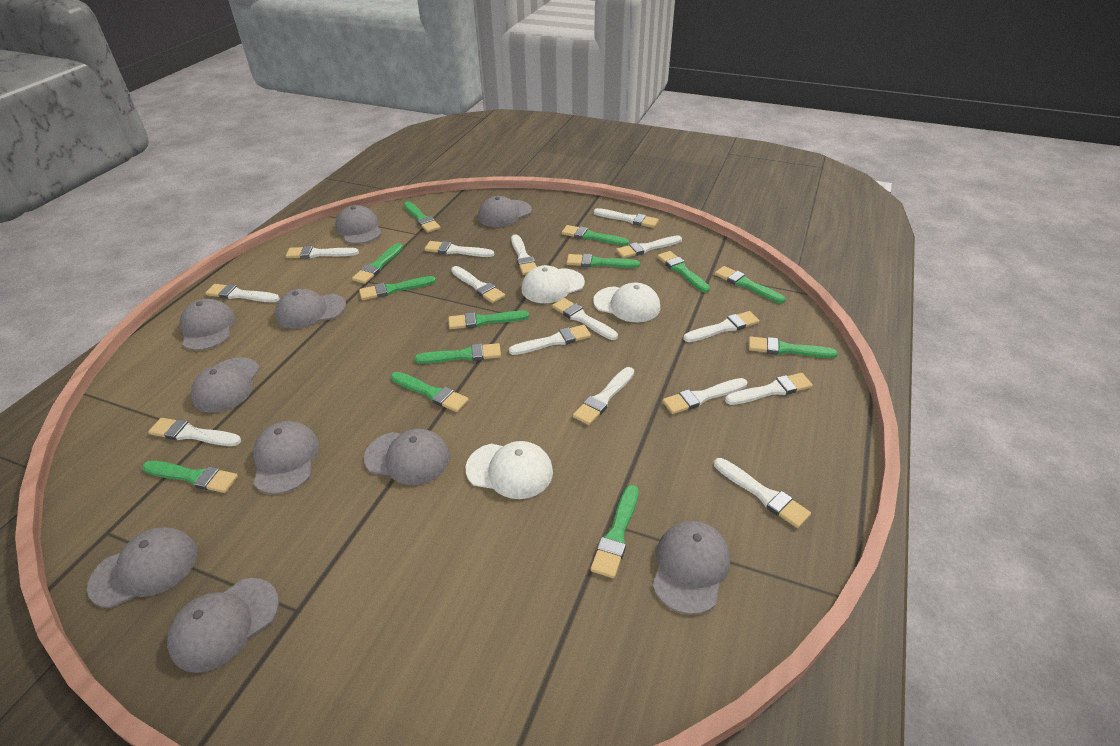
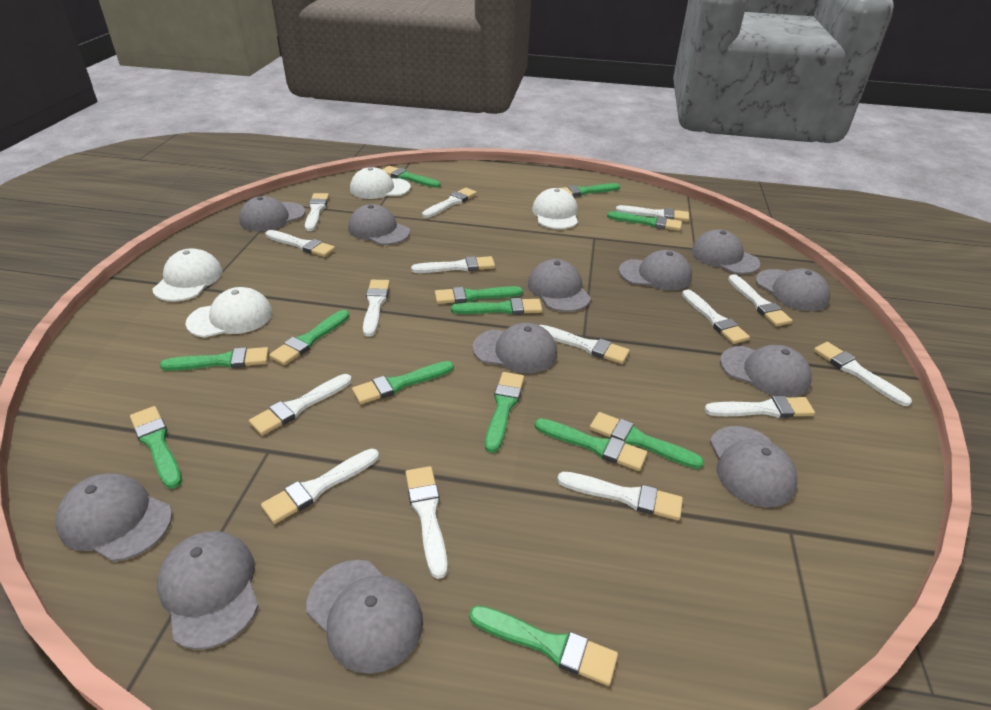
grey cap: 10 -> 12
white cap: 3 -> 4

